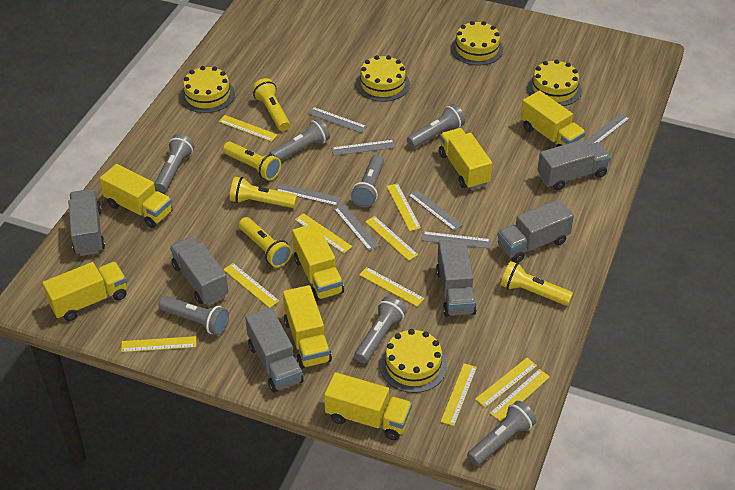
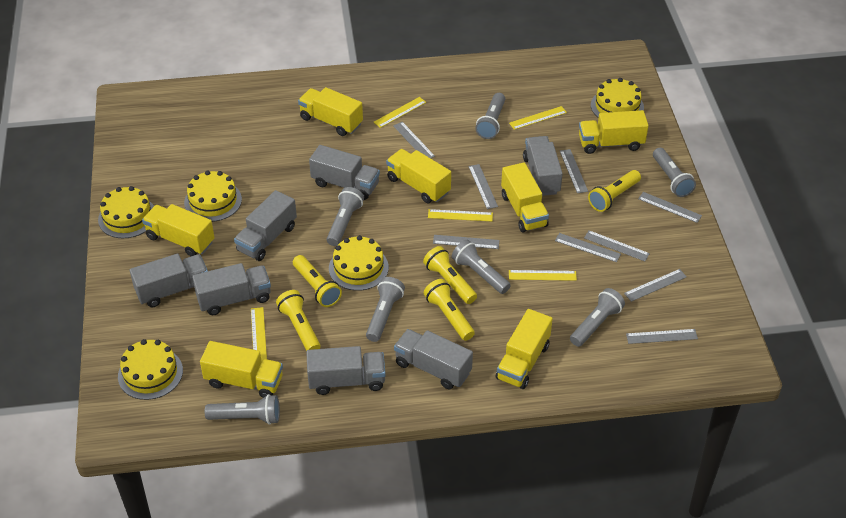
grey ruler: 7 -> 9
grey truck: 6 -> 7
yellow ruler: 10 -> 5

